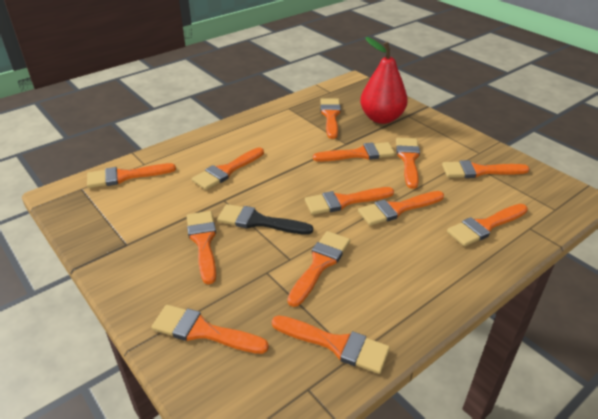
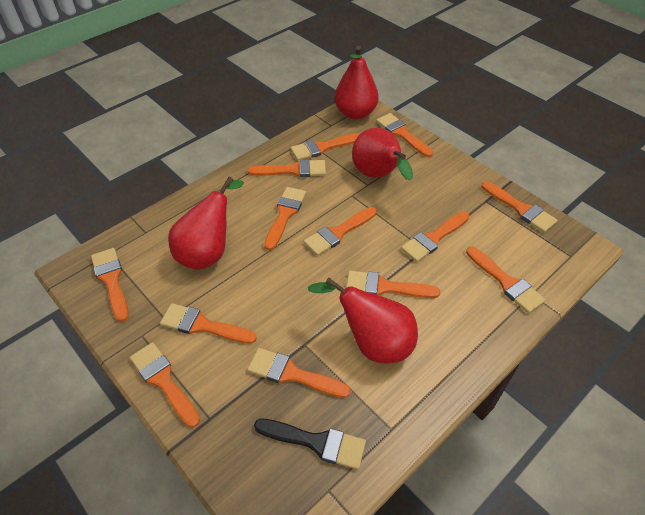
red pear: 1 -> 4

